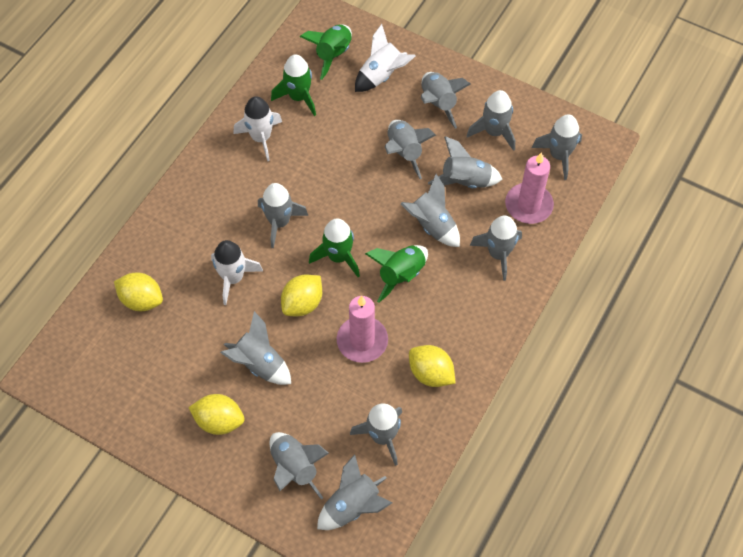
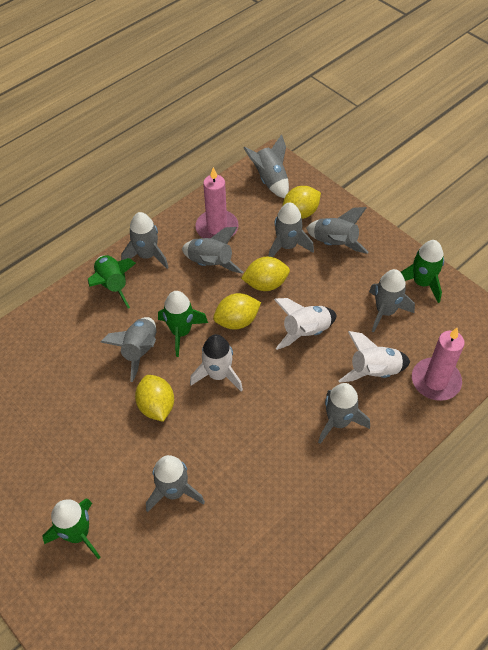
grey rocket: 12 -> 9

